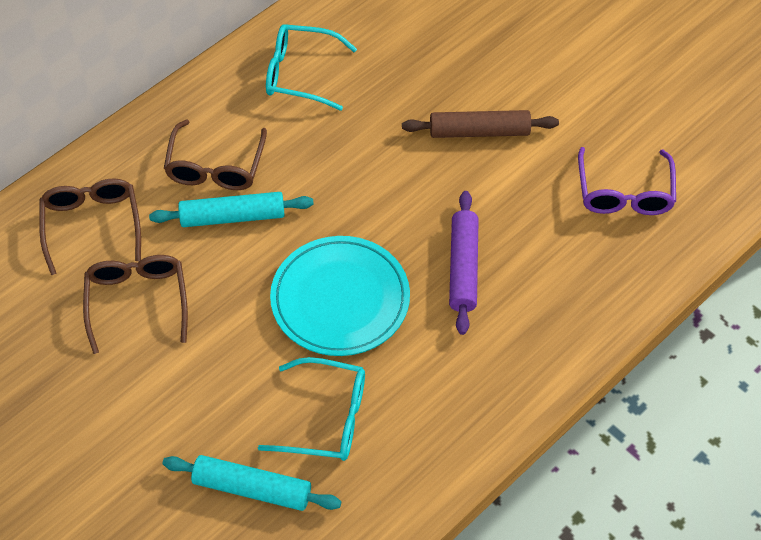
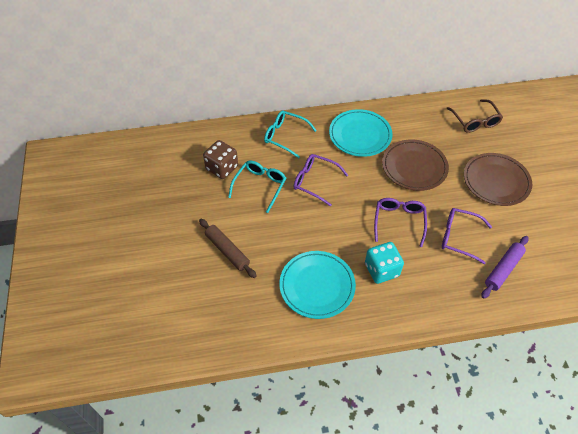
brown dice: 0 -> 1
brown glasses: 3 -> 1
brown plate: 0 -> 2
purple glasses: 1 -> 3
turquoise dice: 0 -> 1
turquoise plate: 1 -> 2
turquoise rolling pin: 2 -> 0

